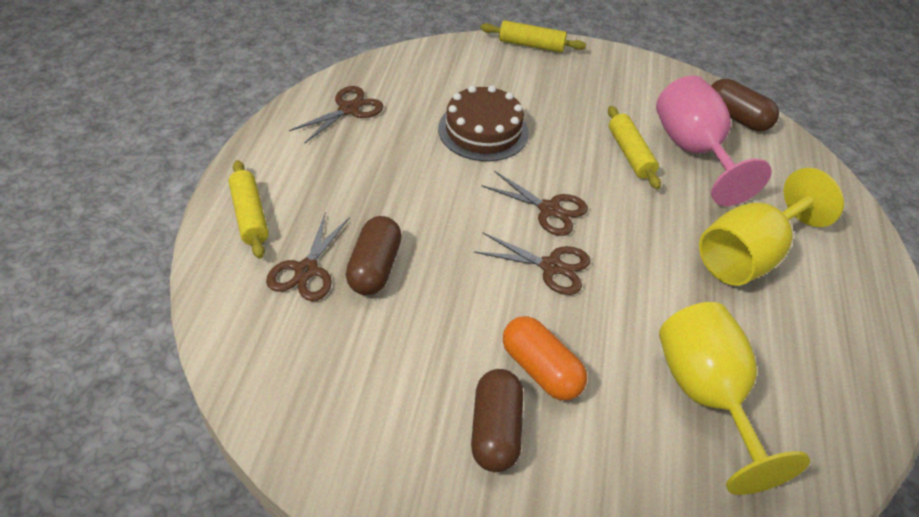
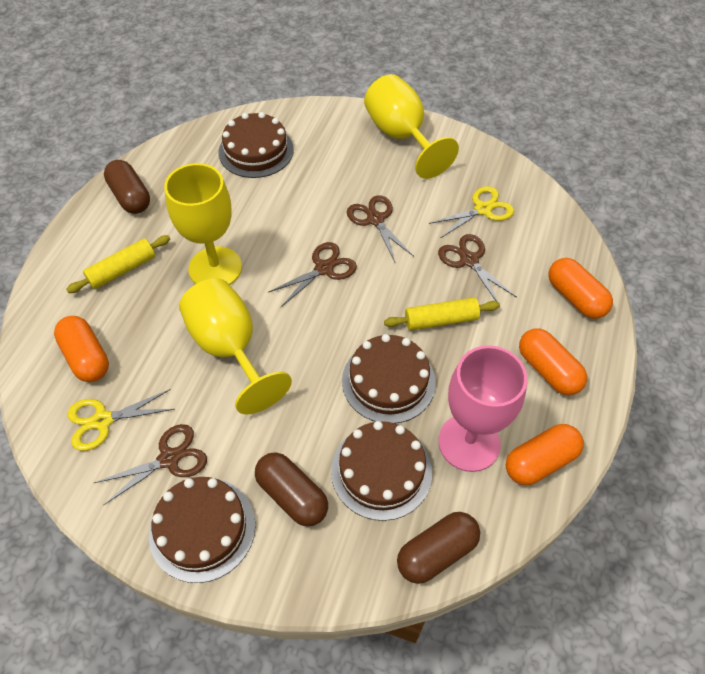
brown cake: 1 -> 4
orange capsule: 1 -> 4
yellow goblet: 2 -> 3
yellow rolling pin: 3 -> 2
yellow scissors: 0 -> 2

